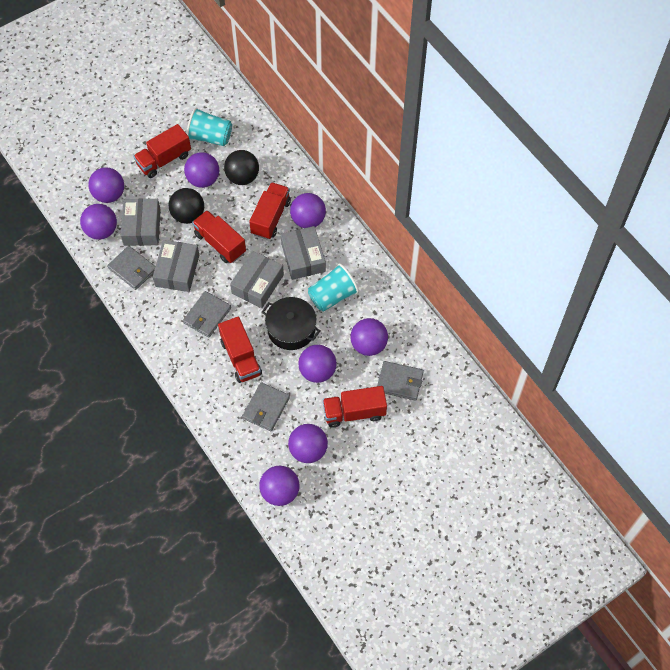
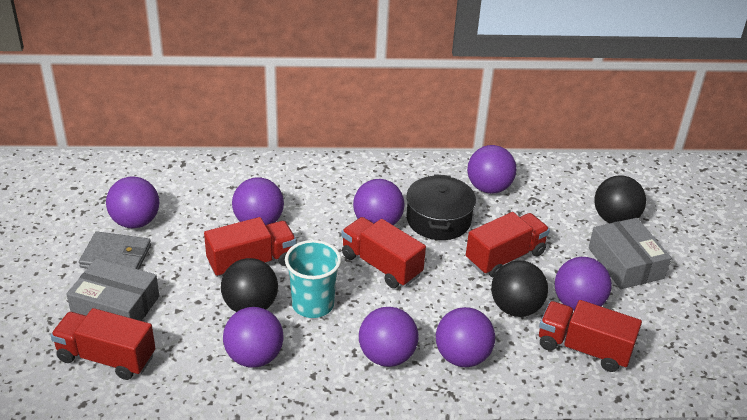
black ball: 2 -> 3
grey box: 4 -> 2
grey wallet: 4 -> 1
turquoise cup: 2 -> 1

